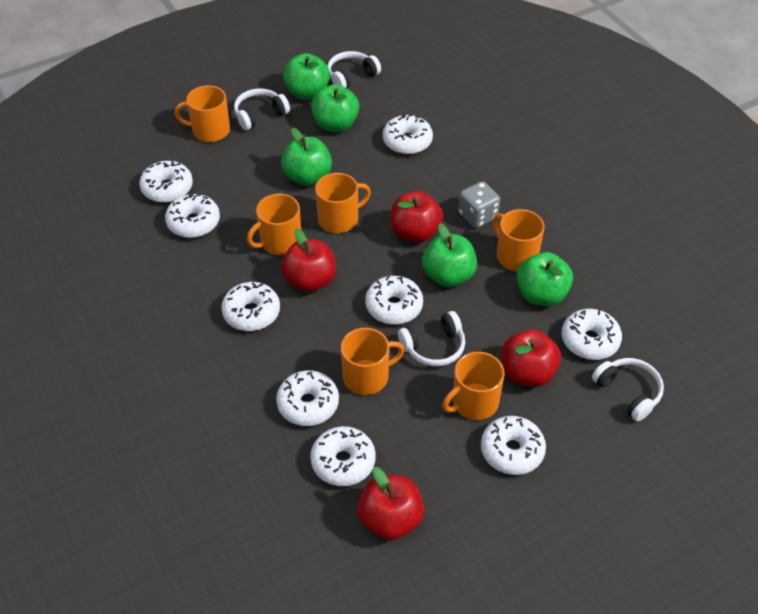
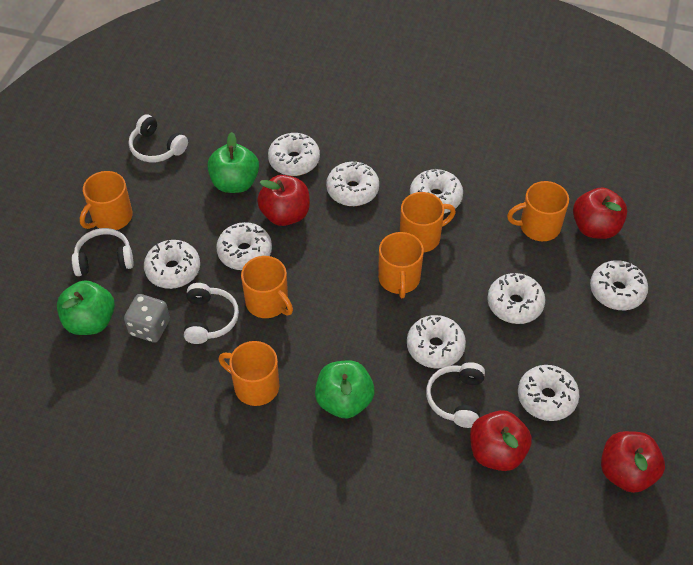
green apple: 5 -> 3

